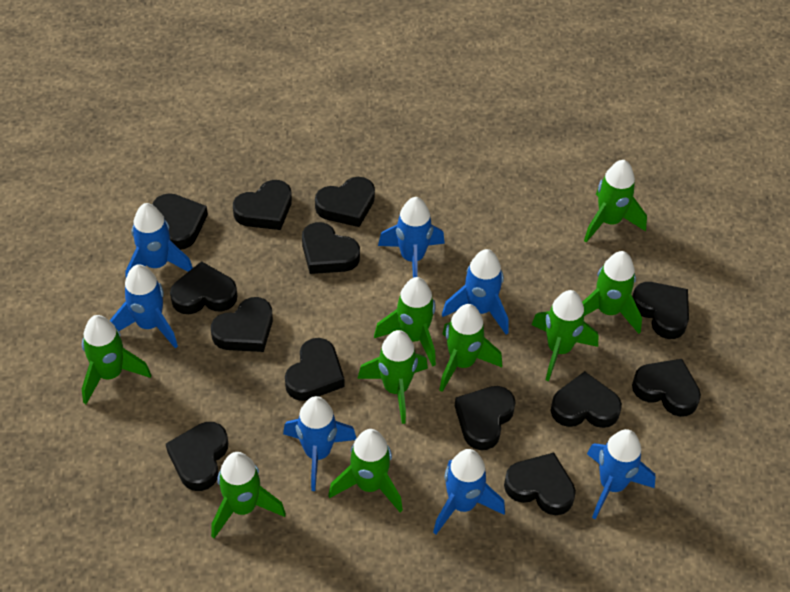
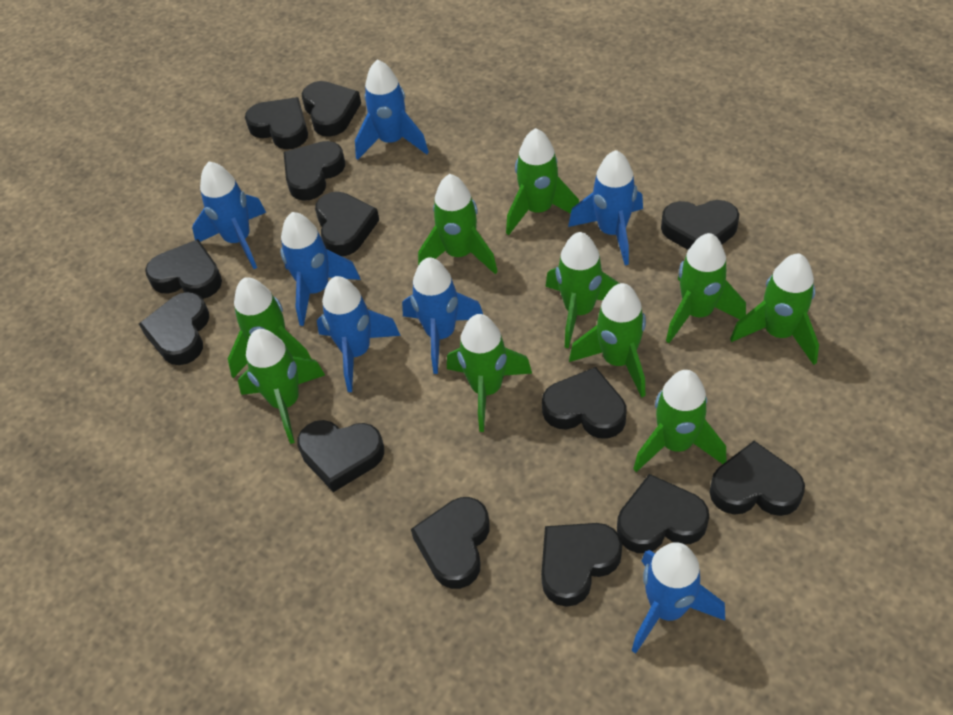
green rocket: 9 -> 10

